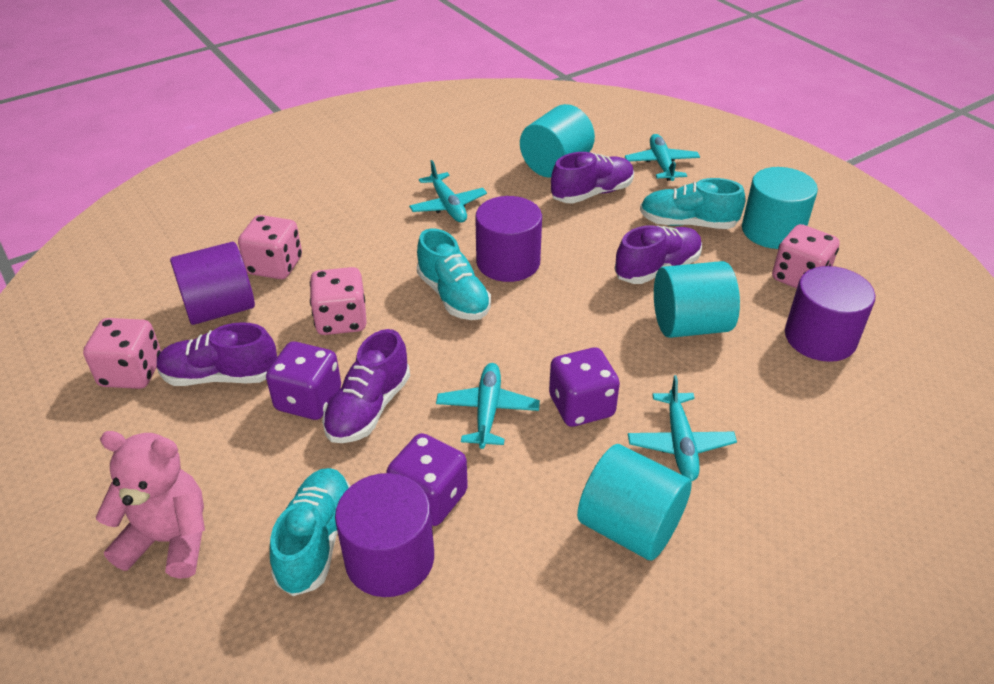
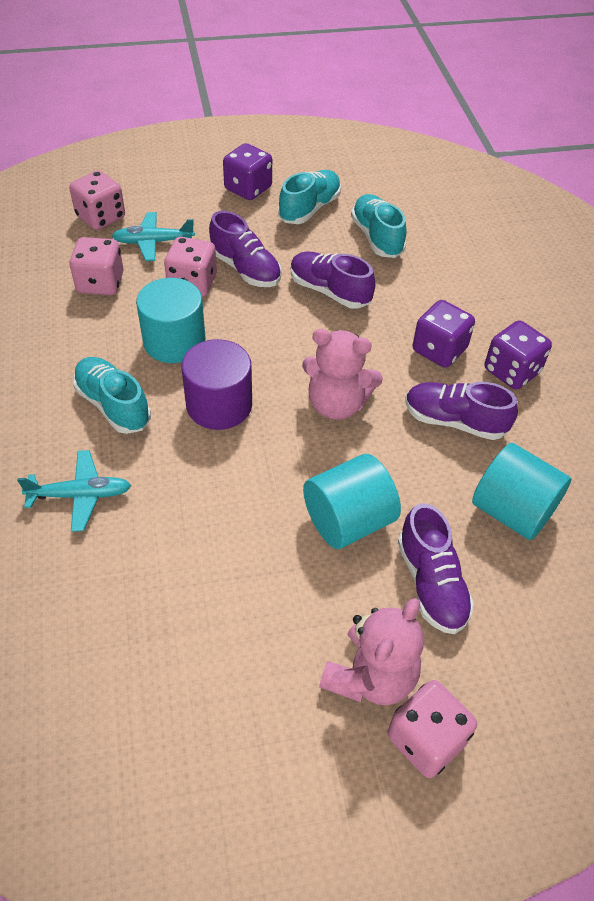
pink teddy bear: 1 -> 2
purple cylinder: 4 -> 1
turquoise cylinder: 4 -> 3
turquoise plane: 4 -> 2

